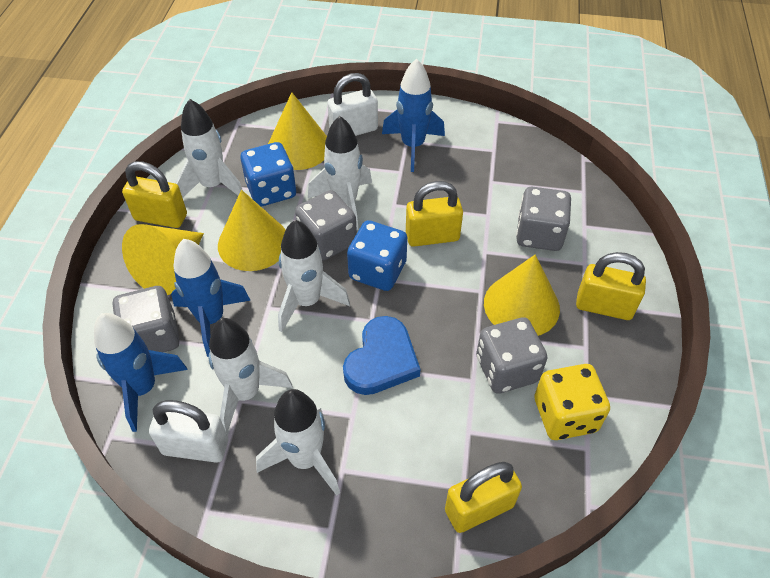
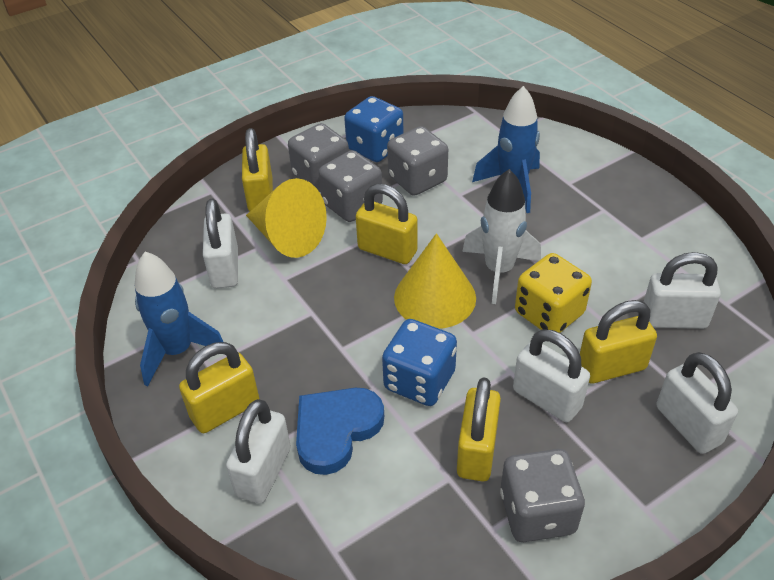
blue rocket: 3 -> 2
white padlock: 2 -> 5
white rocket: 5 -> 1
yellow cone: 4 -> 2
yellow padlock: 4 -> 5

